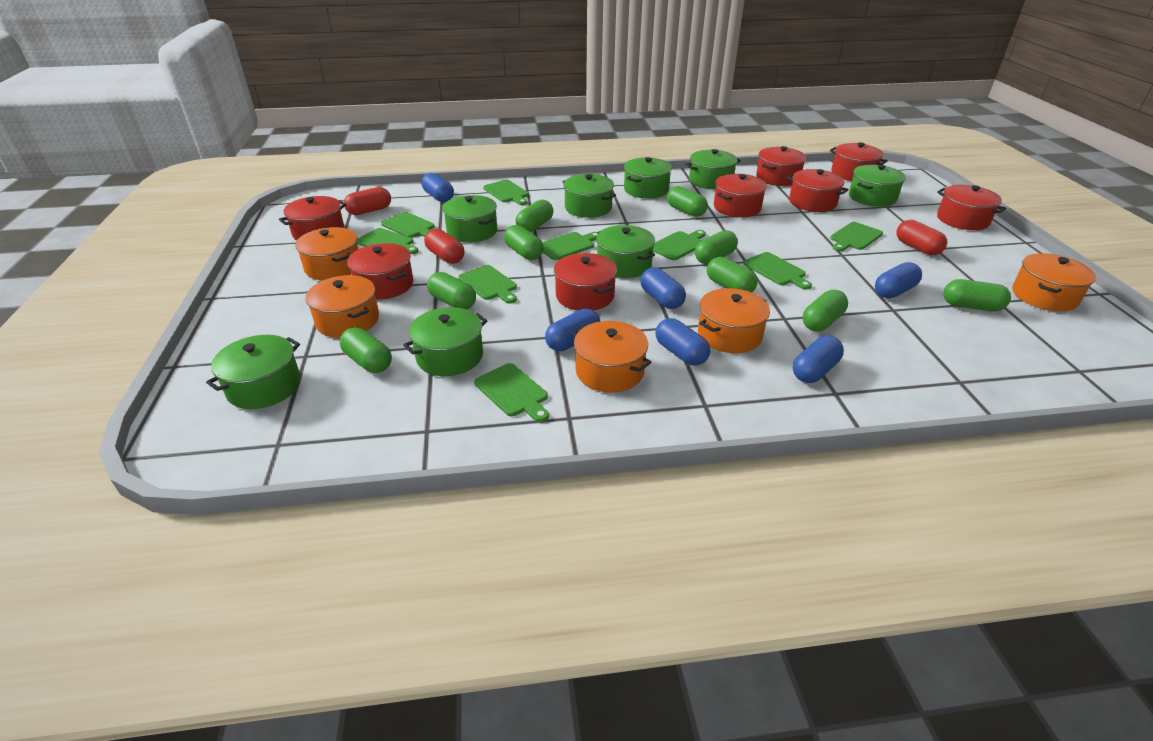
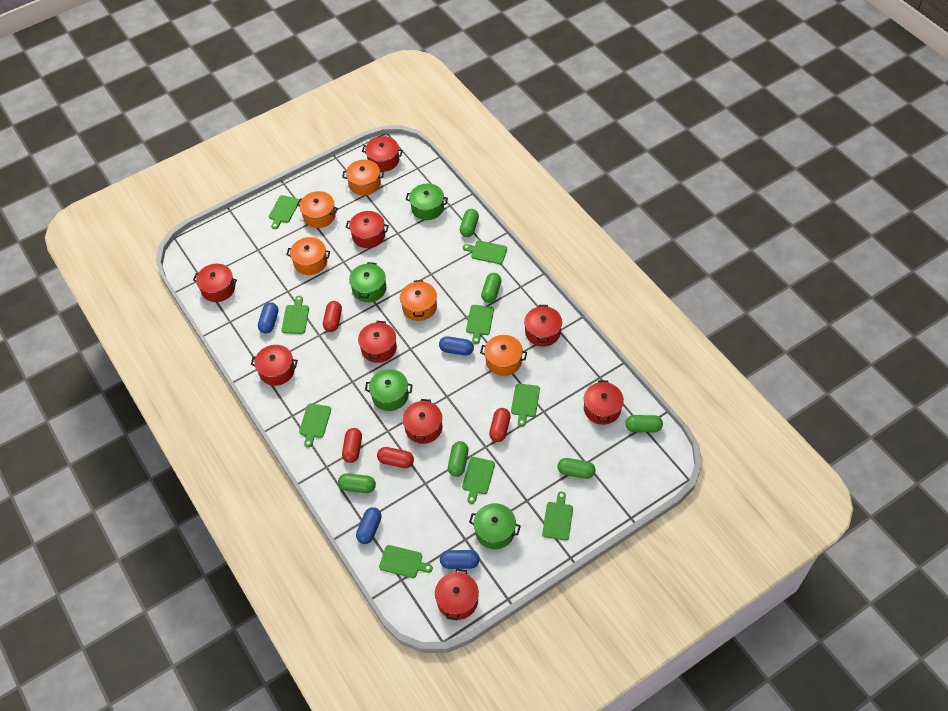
blue capsule: 6 -> 4
green capsule: 9 -> 6
green pot: 8 -> 4
red capsule: 3 -> 4
red pot: 8 -> 9

